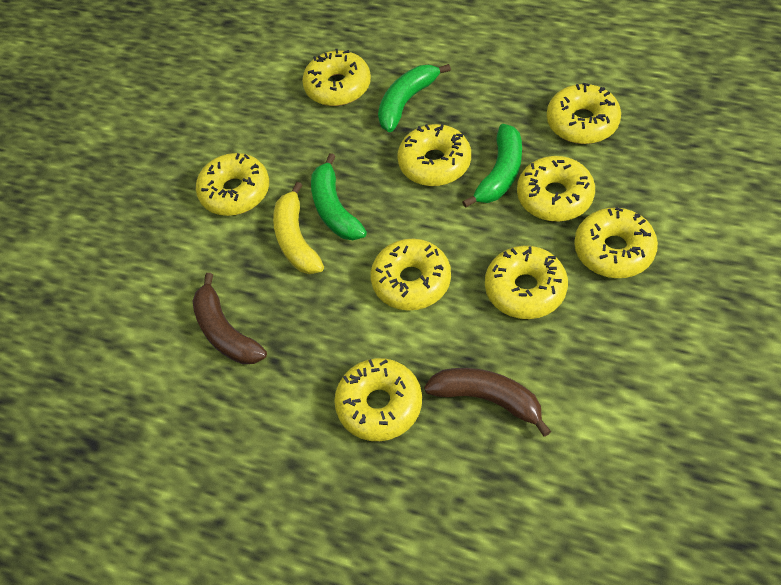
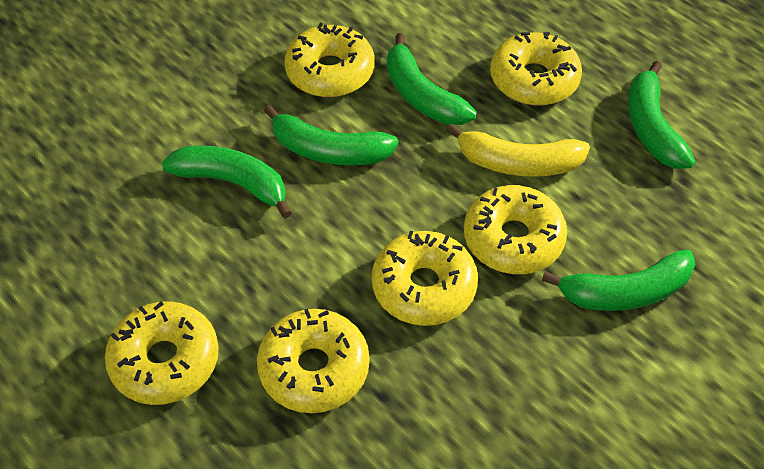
brown banana: 2 -> 0
green banana: 3 -> 5
yellow donut: 9 -> 6

